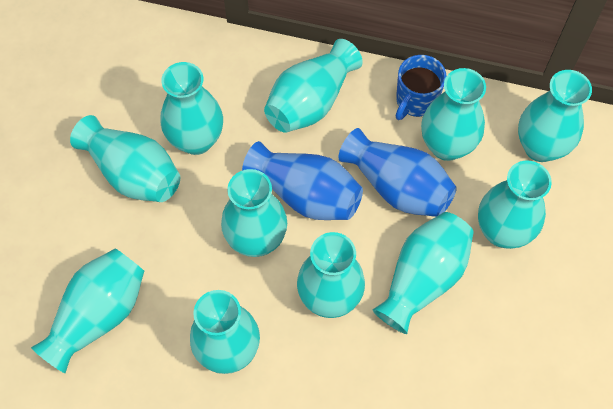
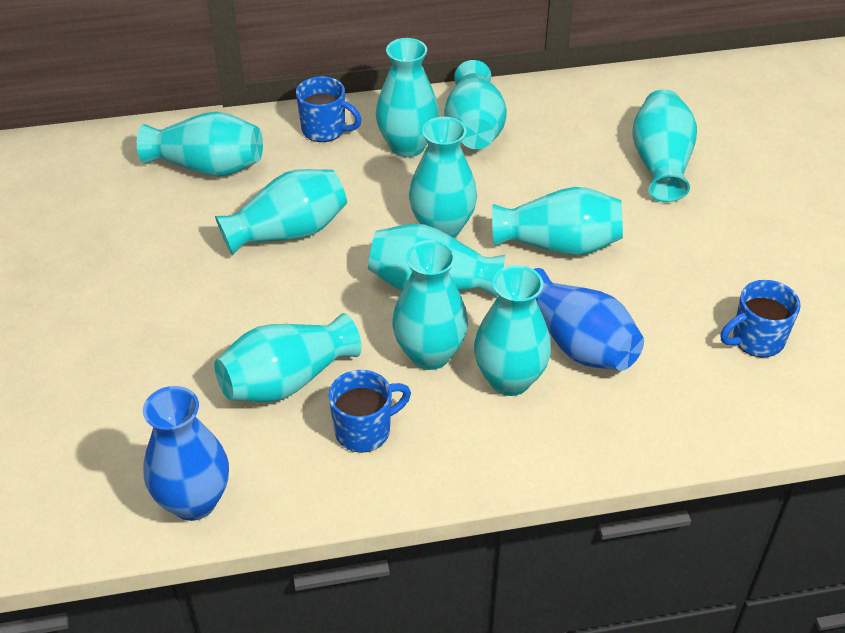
blue mug: 1 -> 3

